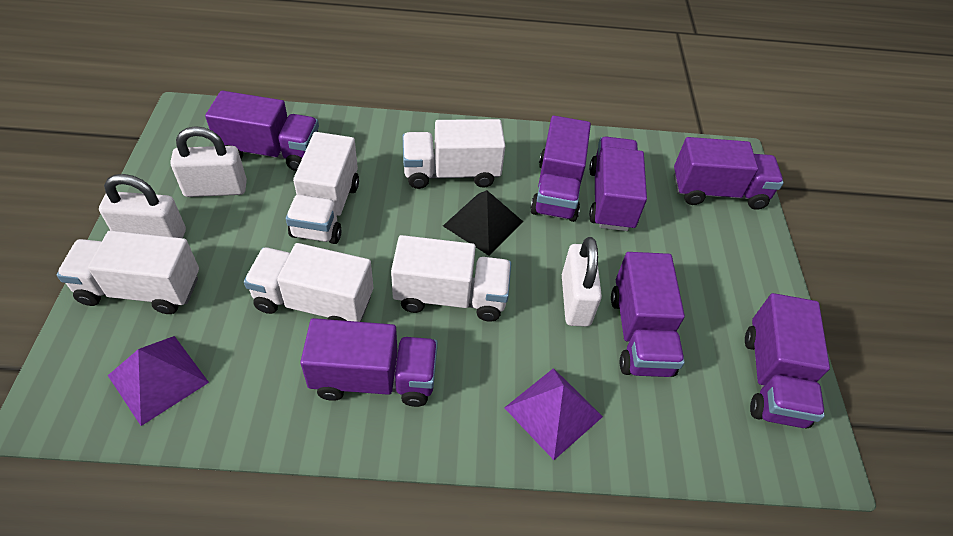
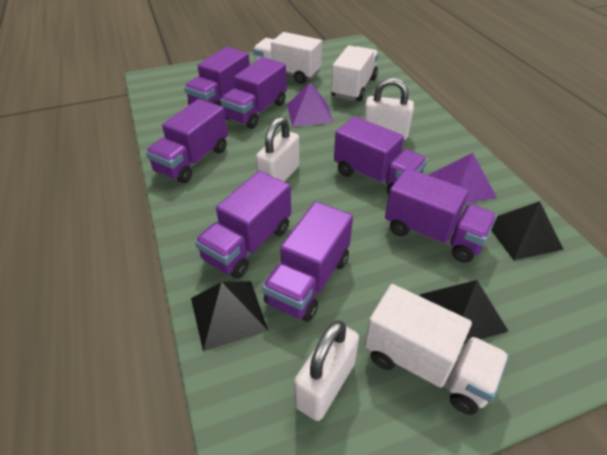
black pyramid: 1 -> 3
white truck: 5 -> 3

